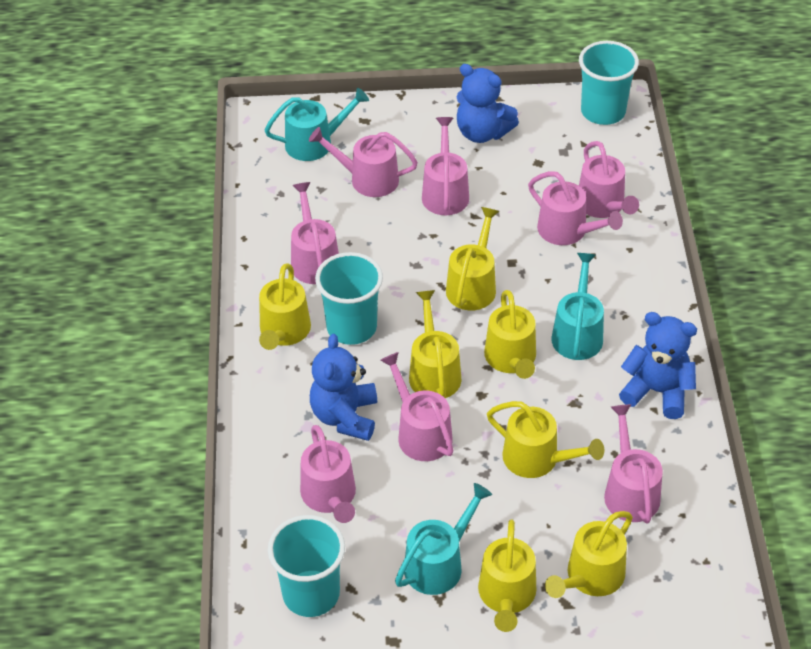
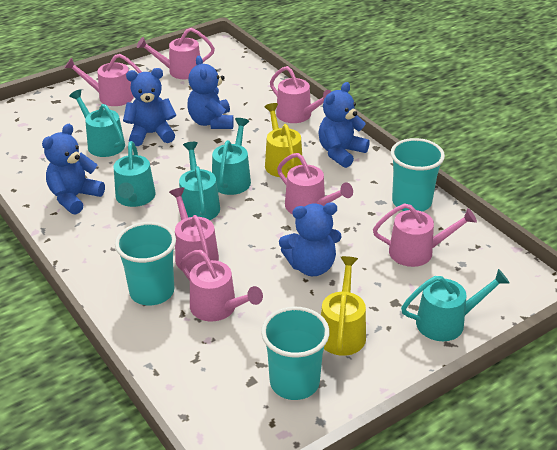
blue teddy bear: 3 -> 5
pink watering can: 8 -> 7
turquoise watering can: 3 -> 5
yellow watering can: 7 -> 2

